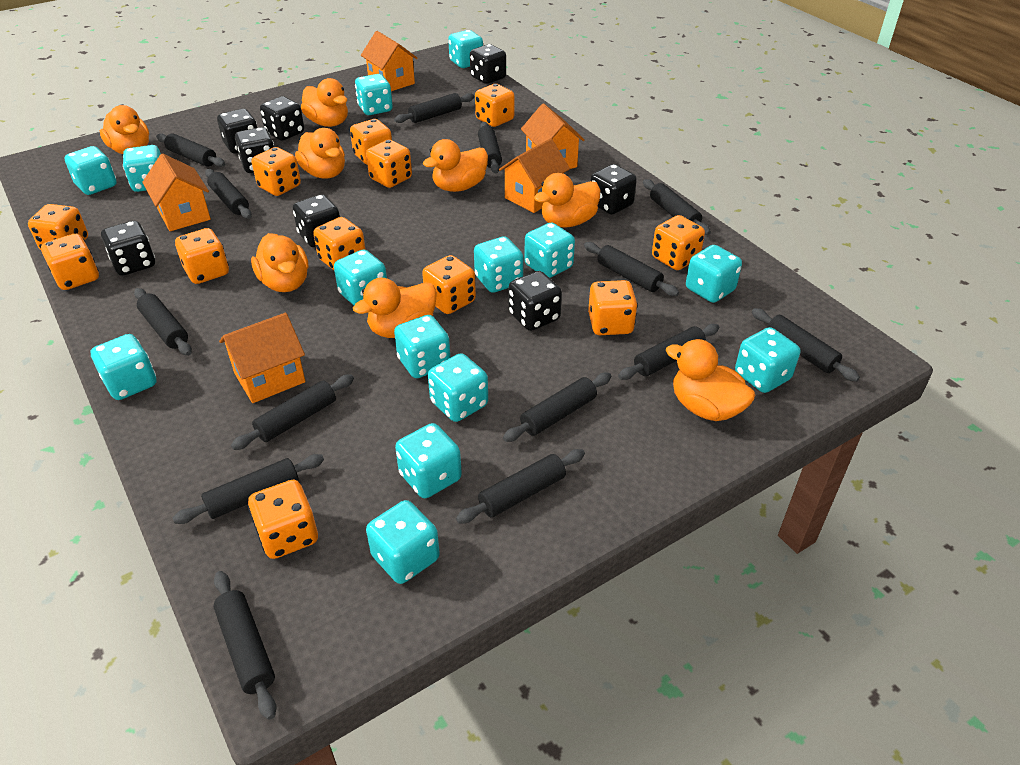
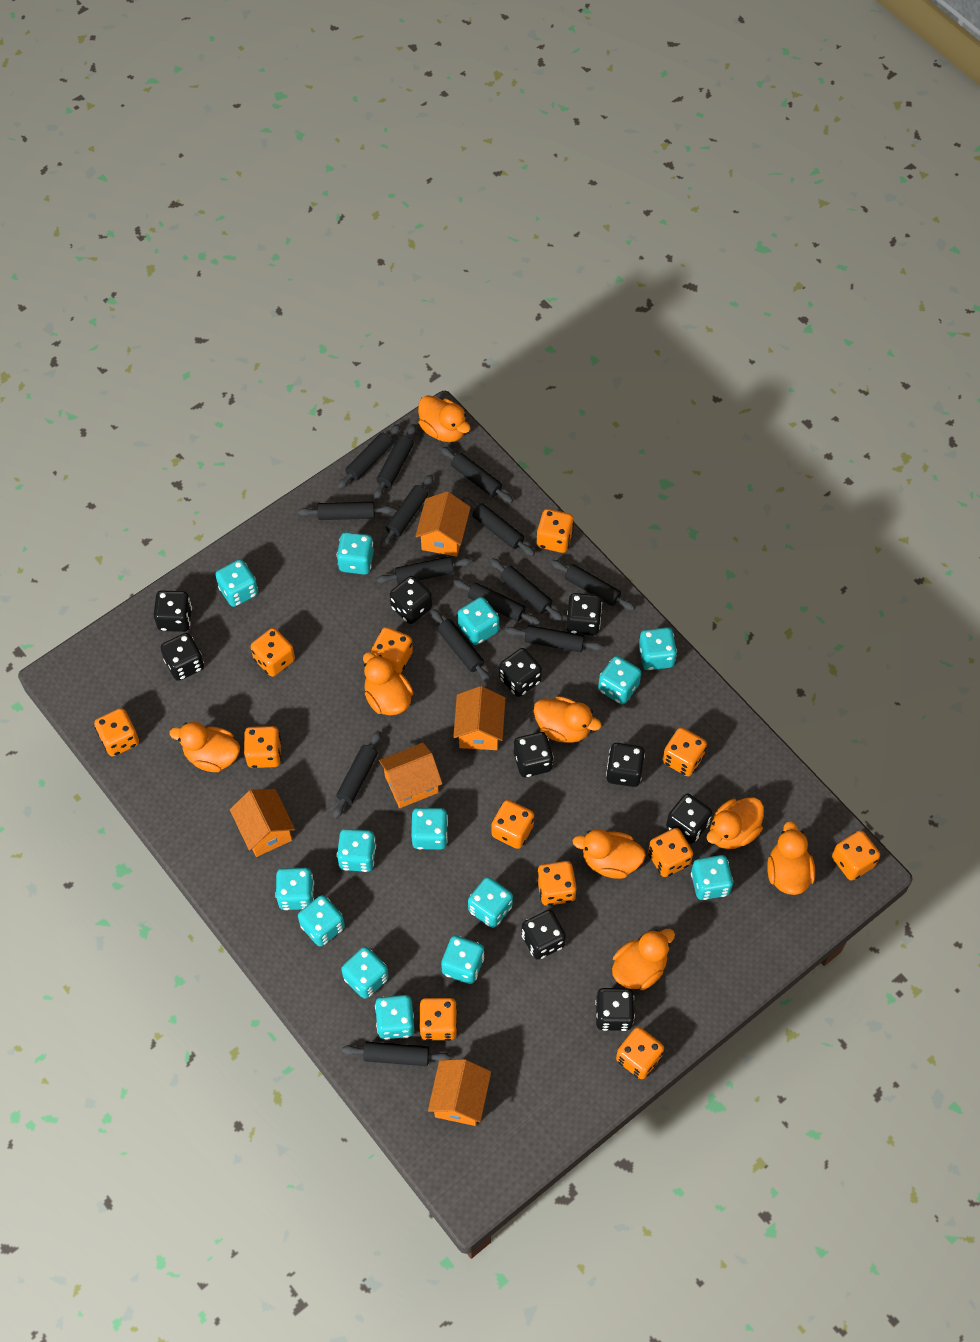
black dice: 8 -> 10

